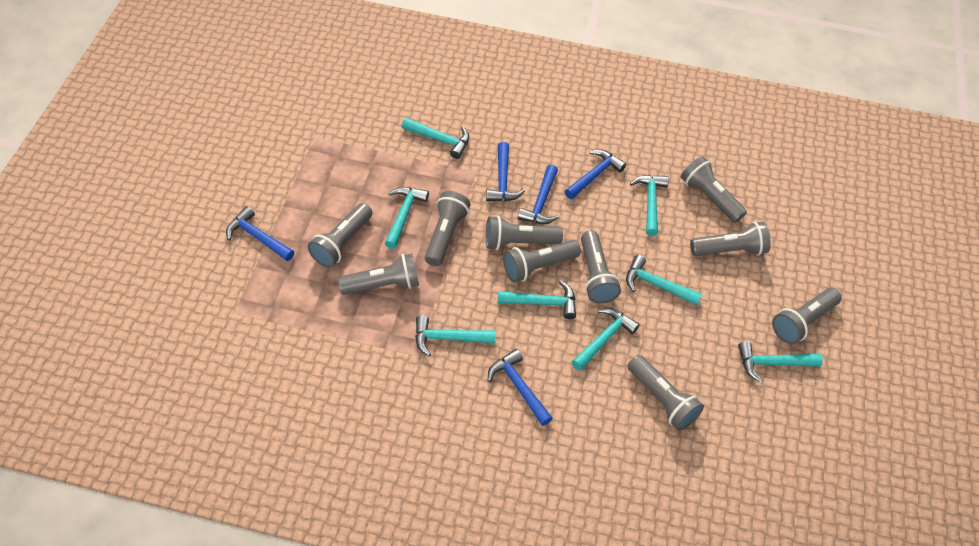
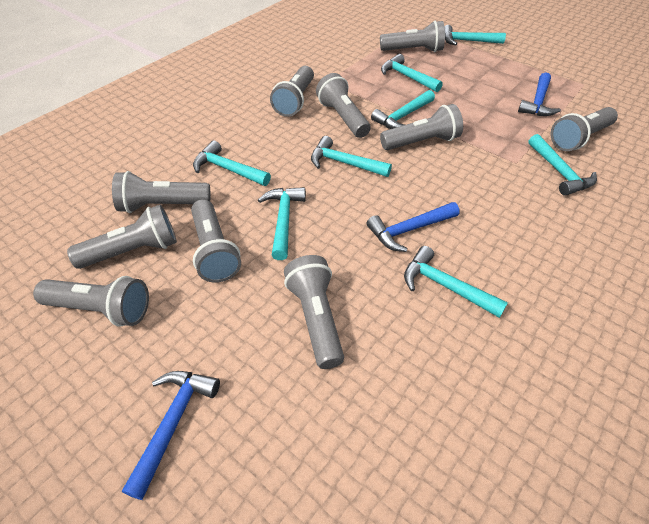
blue hammer: 5 -> 3

